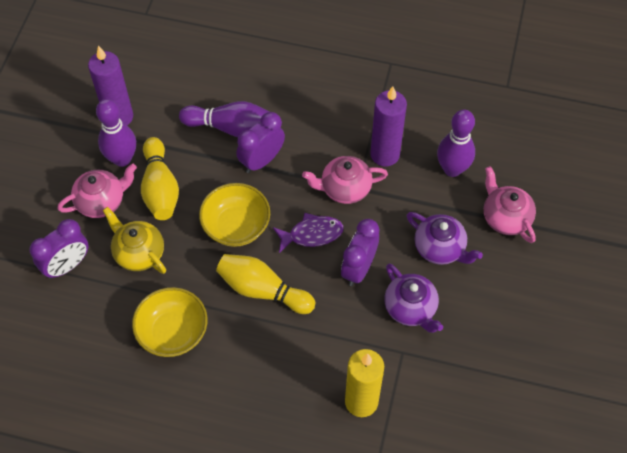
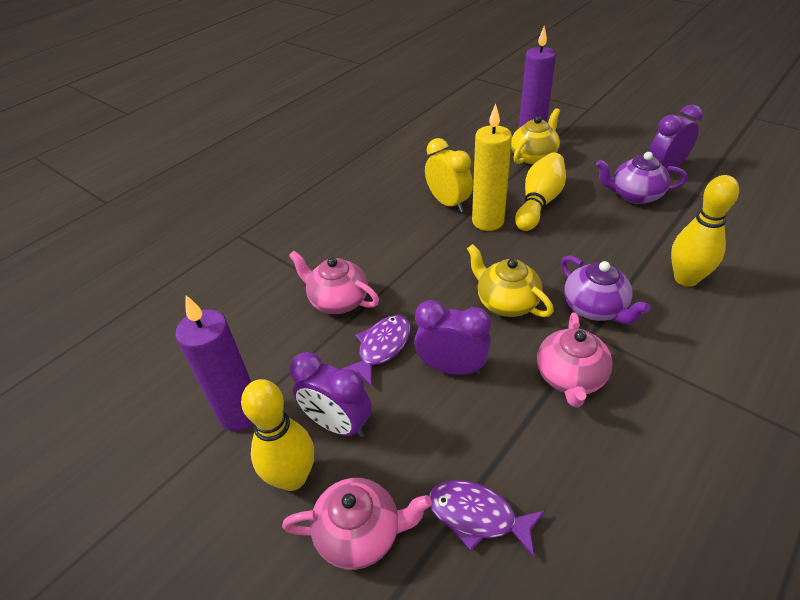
purple bowling pin: 3 -> 0
purple fish: 1 -> 2
yellow bowl: 2 -> 0
yellow bowling pin: 2 -> 3
yellow clock: 0 -> 1
yellow teapot: 1 -> 2

